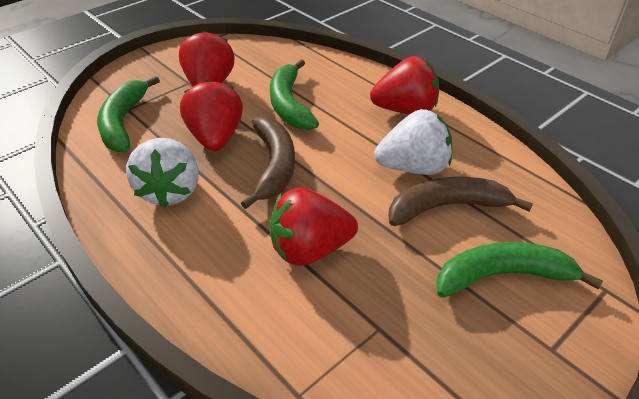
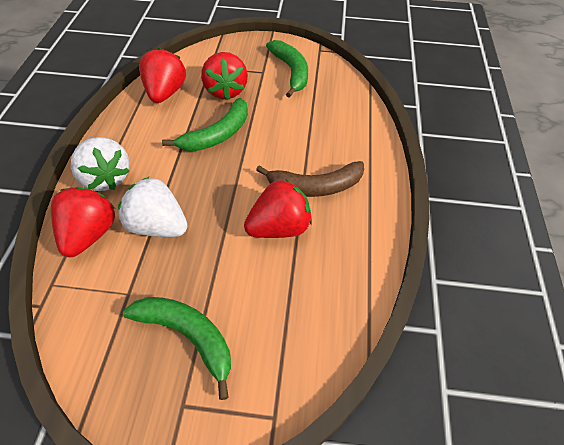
brown banana: 2 -> 1

